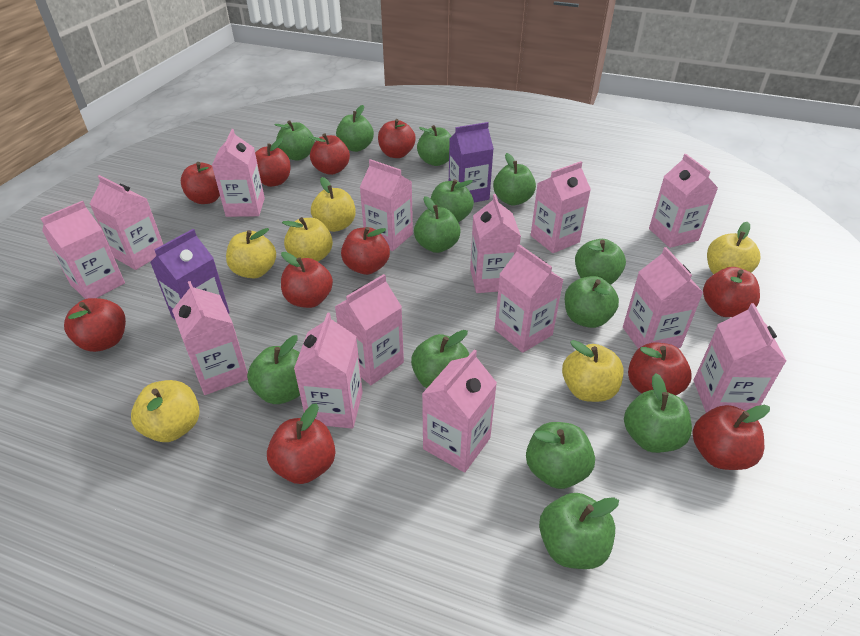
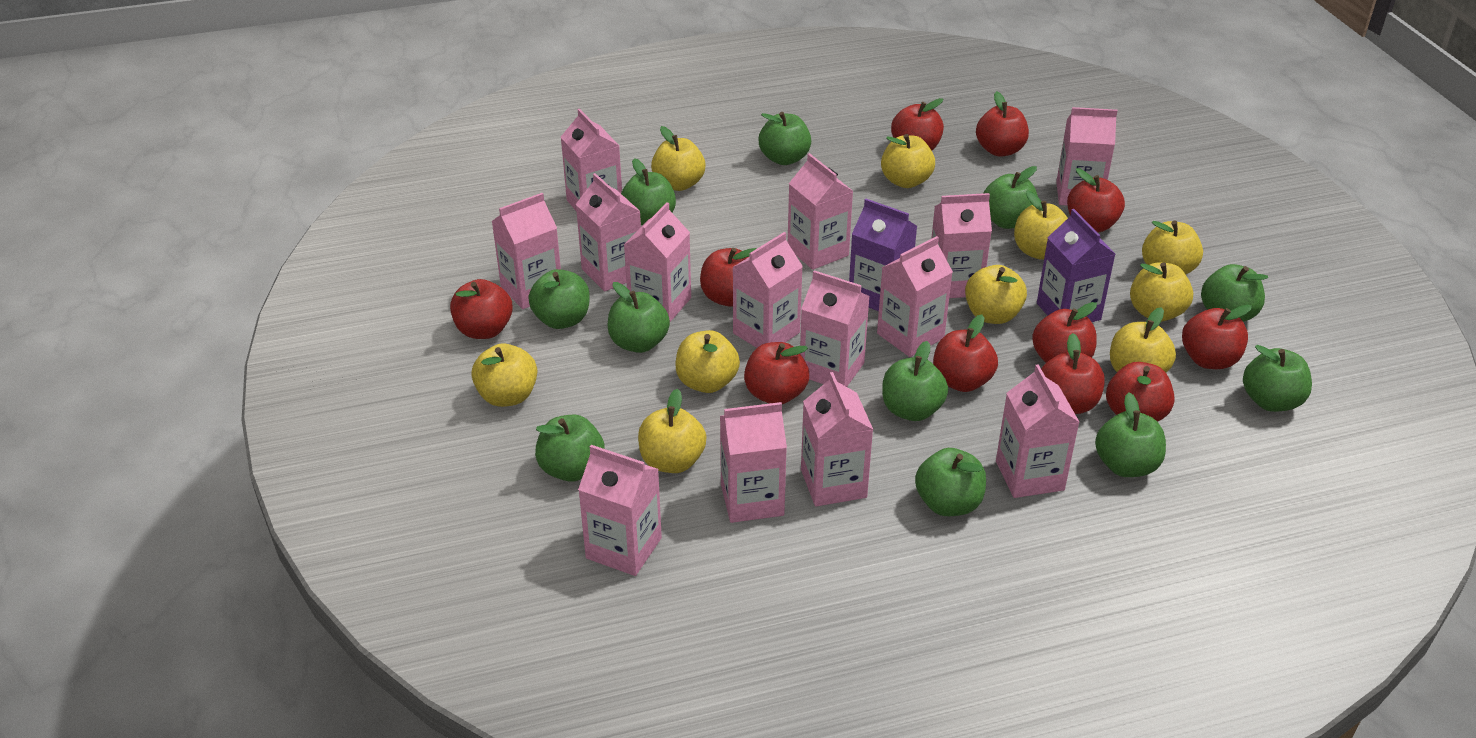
green apple: 13 -> 11
yellow apple: 6 -> 10

